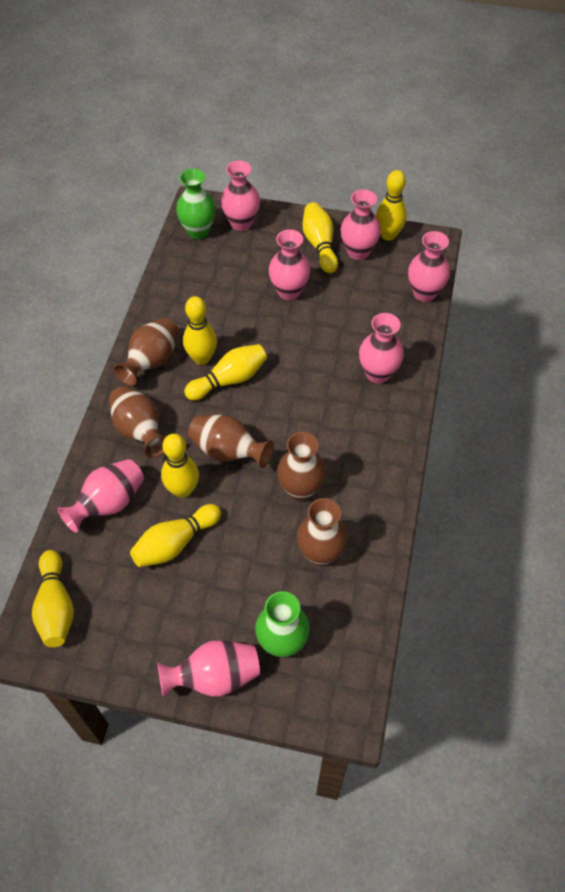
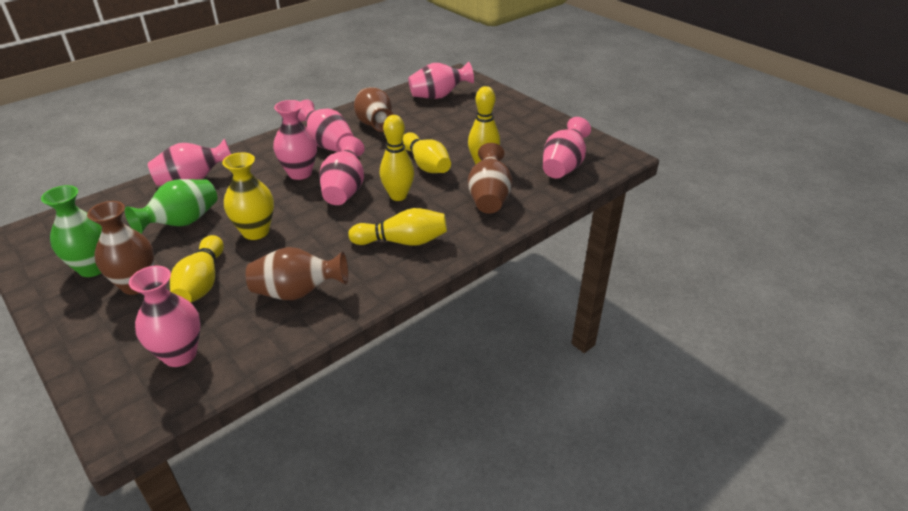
brown vase: 5 -> 4
yellow bowling pin: 7 -> 5
yellow vase: 0 -> 1

